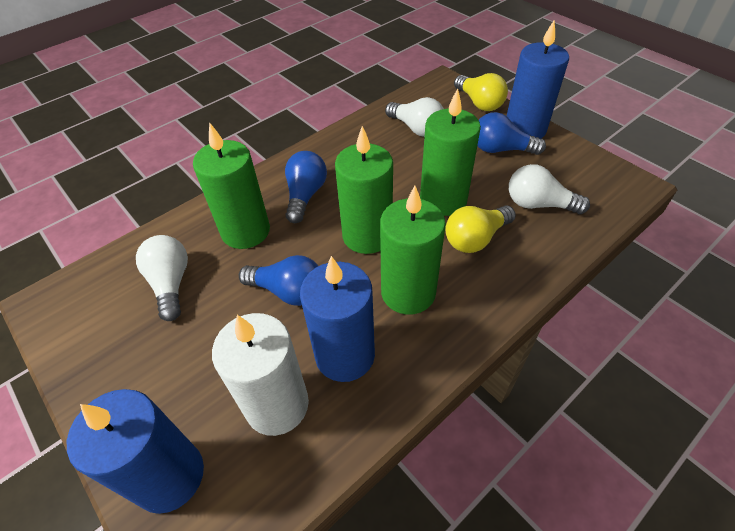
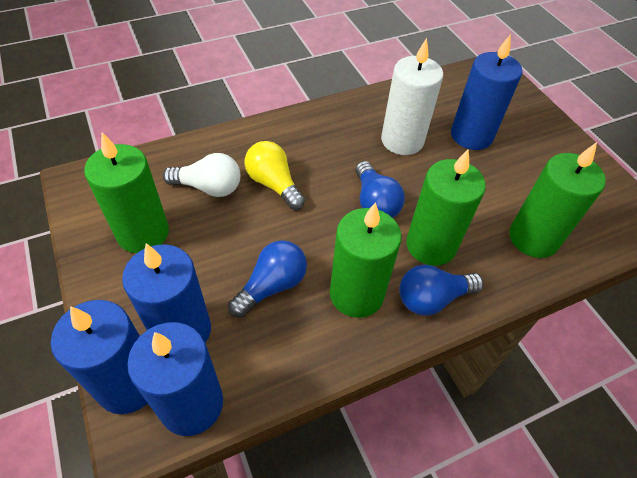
blue candle: 3 -> 4
white light bulb: 3 -> 1
yellow light bulb: 2 -> 1

